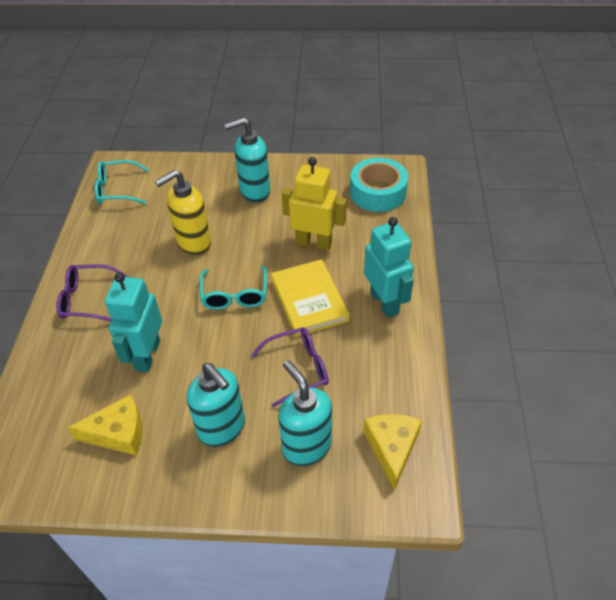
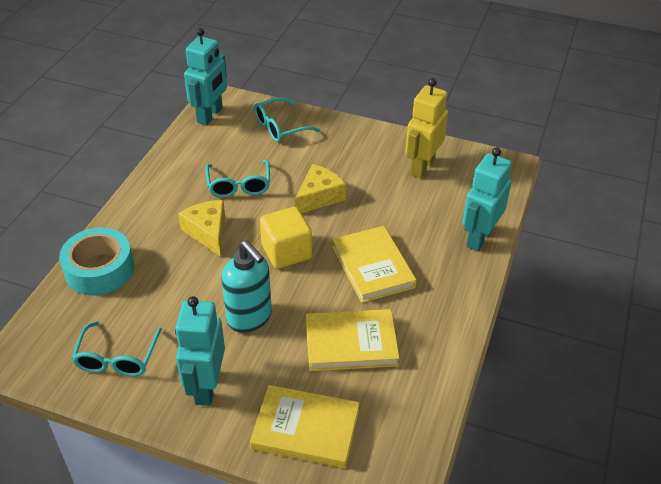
purple glasses: 2 -> 0
turquoise glasses: 2 -> 3
turquoise robot: 2 -> 3
turquoise soap dispenser: 3 -> 1
yellow book: 1 -> 3
yellow cube: 0 -> 1
yellow soap dispenser: 1 -> 0

